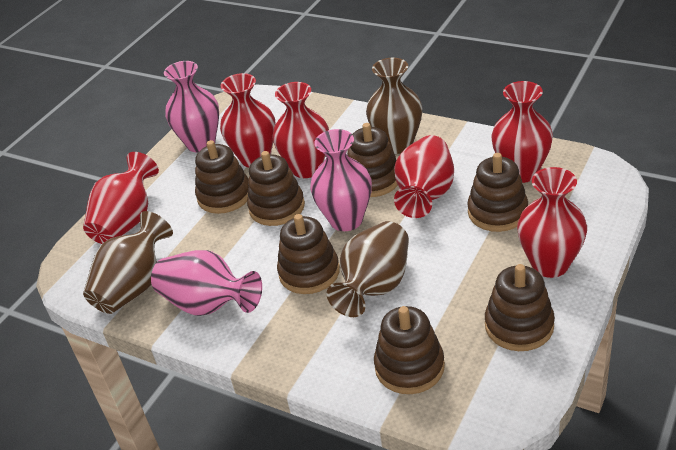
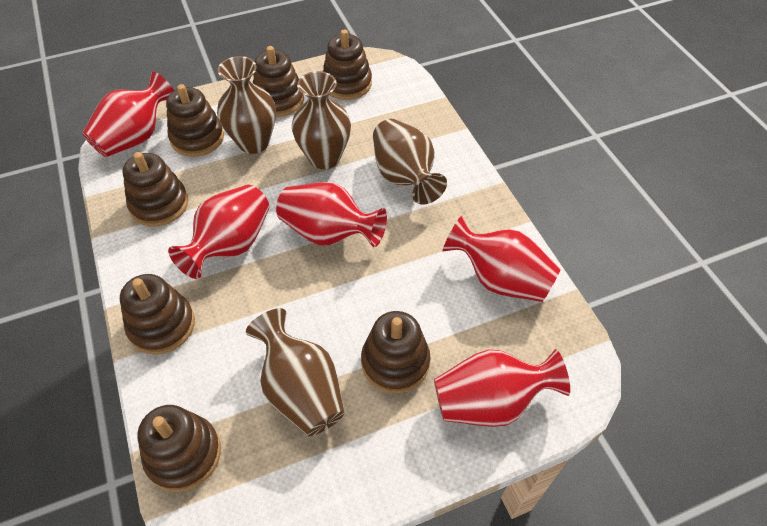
brown vase: 3 -> 4
pink vase: 3 -> 0
red vase: 6 -> 5

